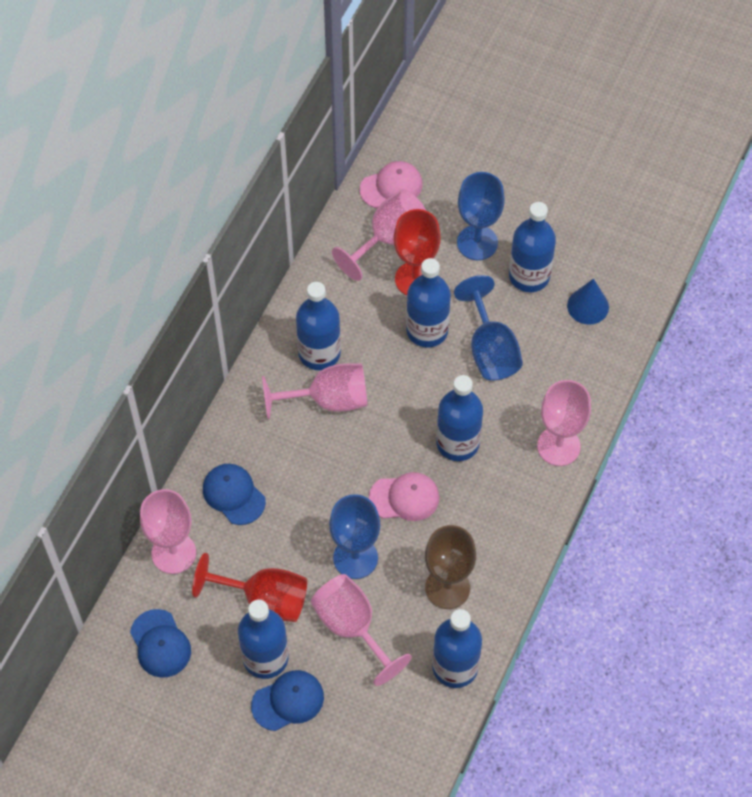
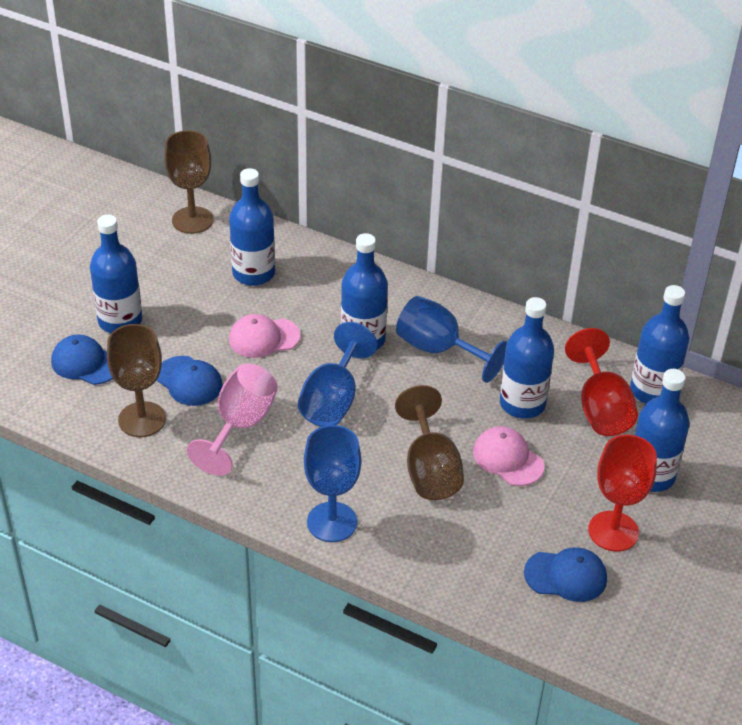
blue cone: 1 -> 0
brown goblet: 1 -> 3
pink goblet: 5 -> 1

